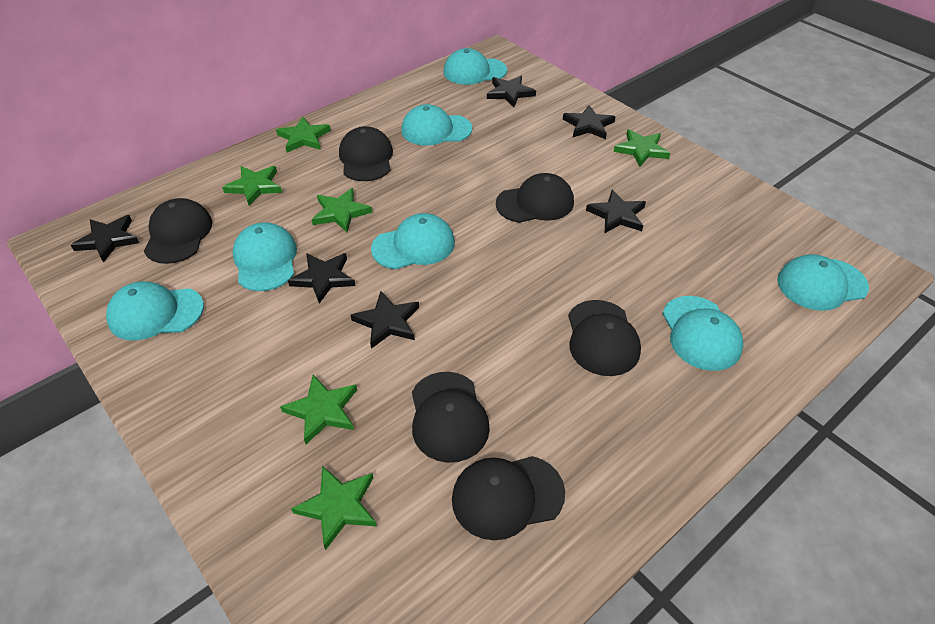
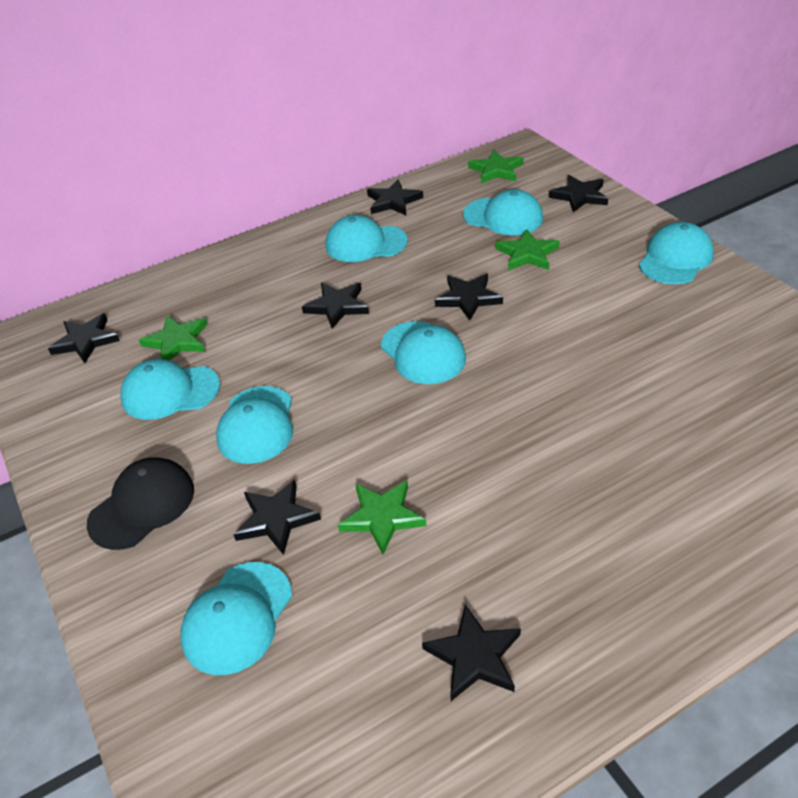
black cap: 6 -> 1
black star: 6 -> 7
green star: 6 -> 4

